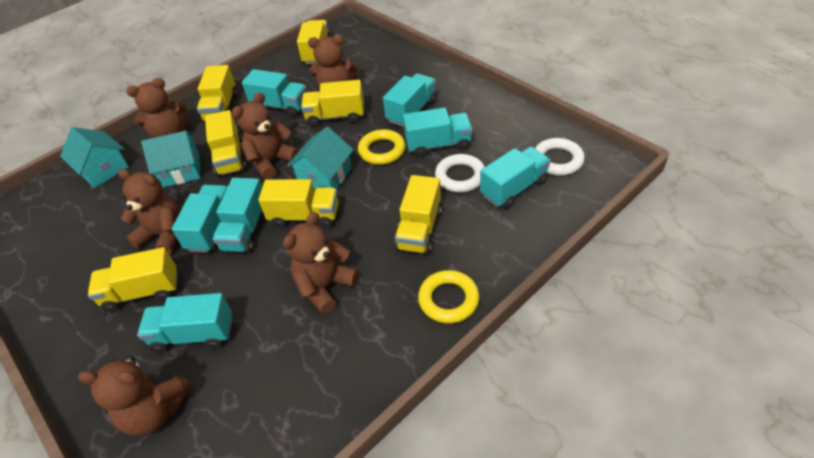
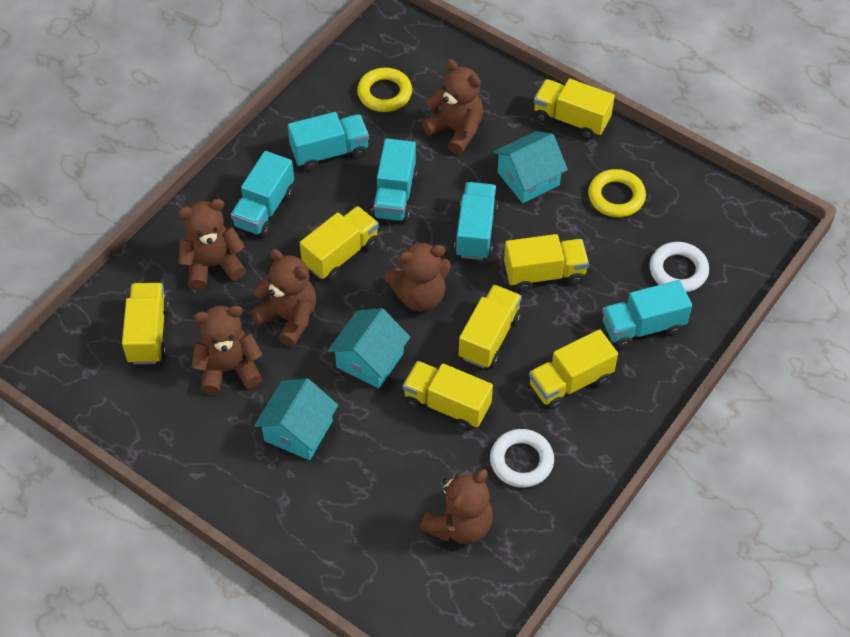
turquoise truck: 7 -> 5

